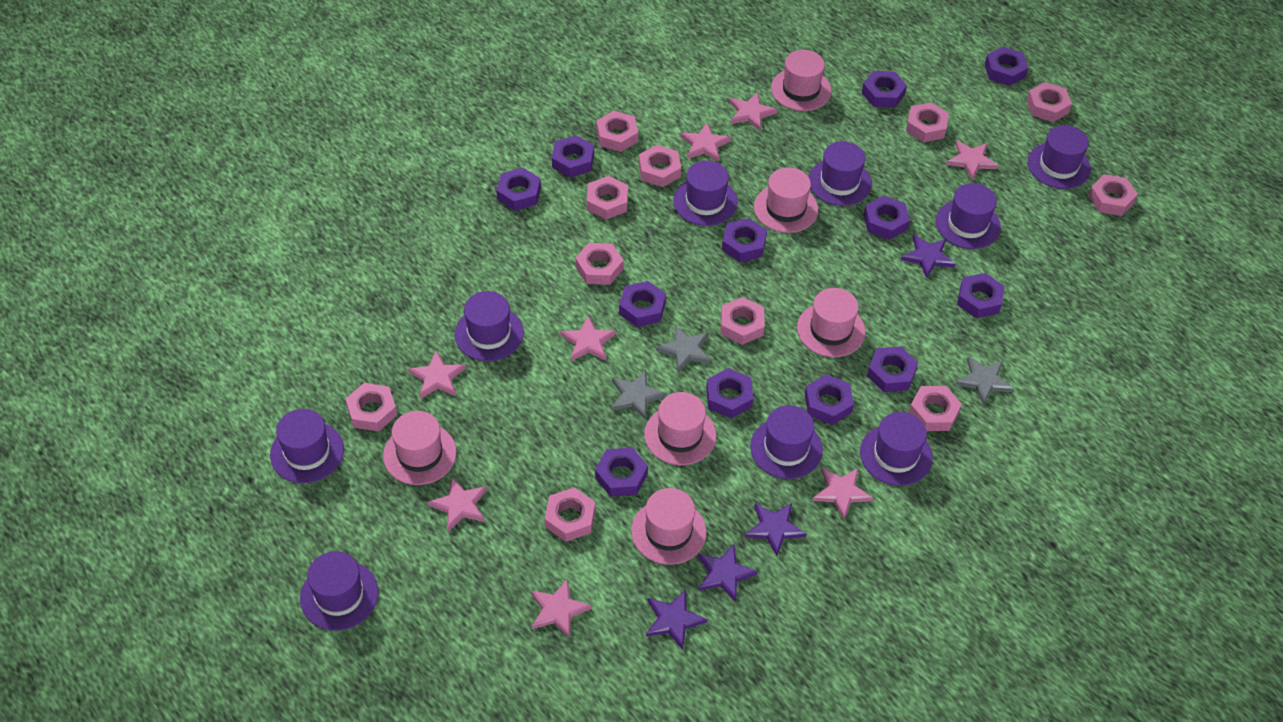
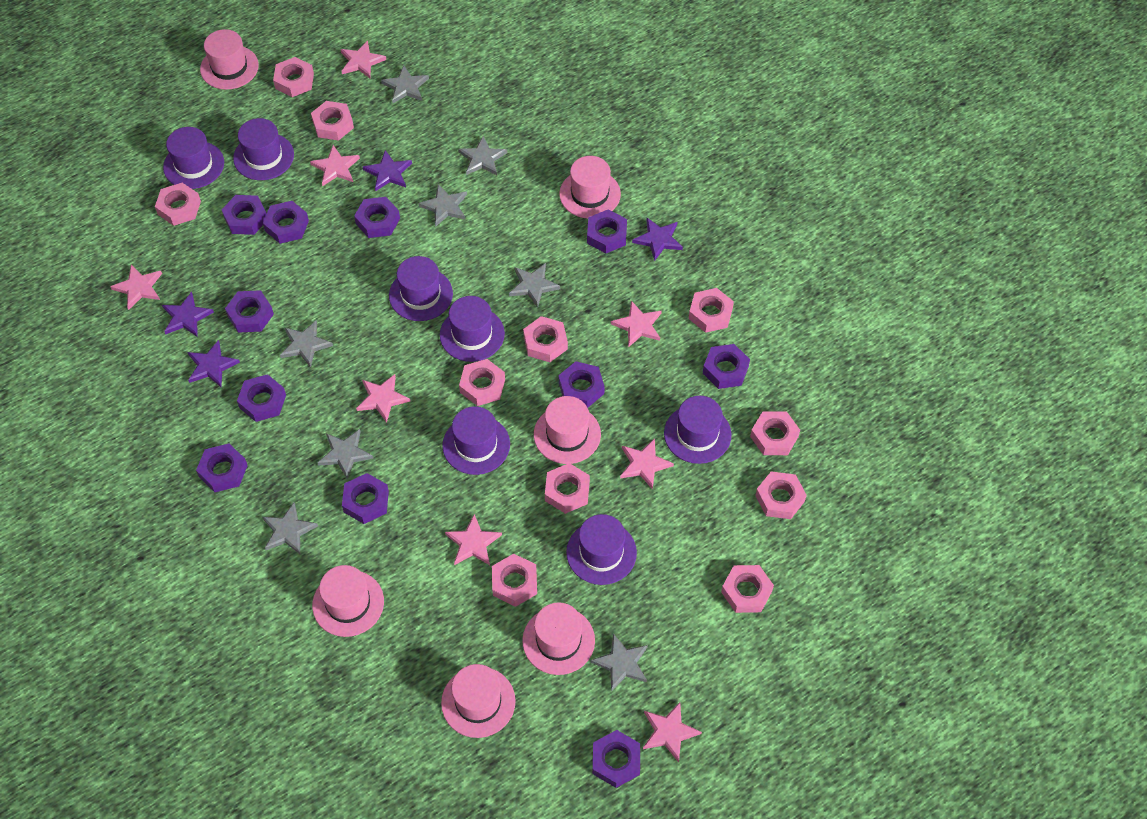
grey star: 3 -> 8
purple hat: 9 -> 7
purple nut: 12 -> 11

